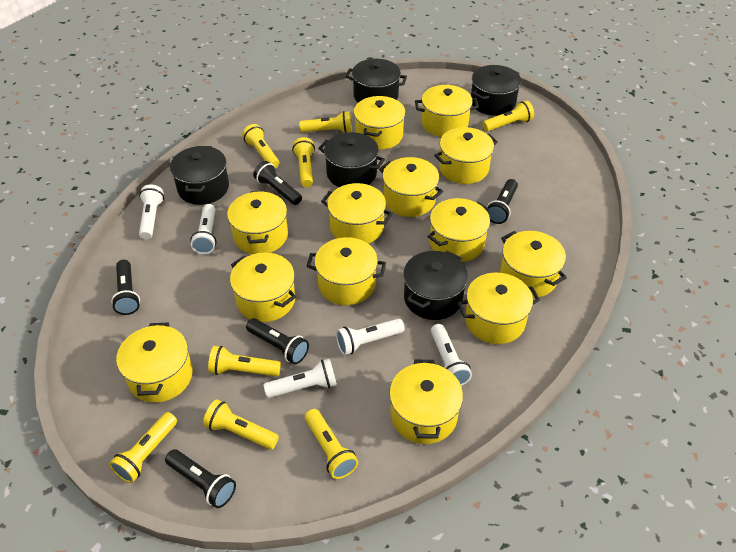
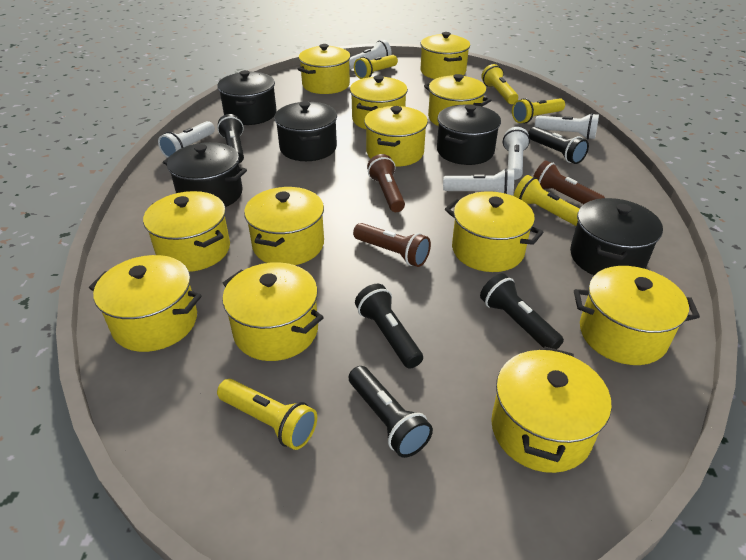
brown flashlight: 0 -> 3
yellow flashlight: 8 -> 5
yellow pot: 13 -> 12

